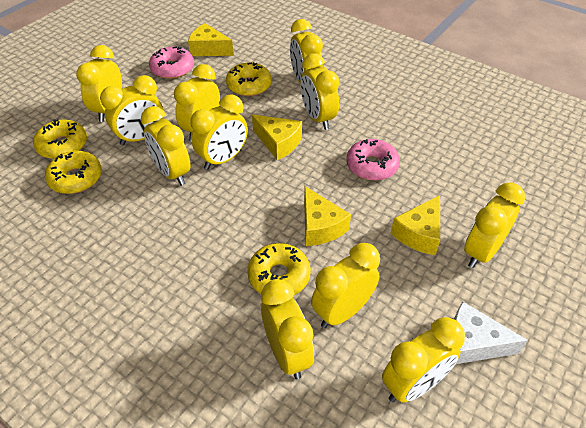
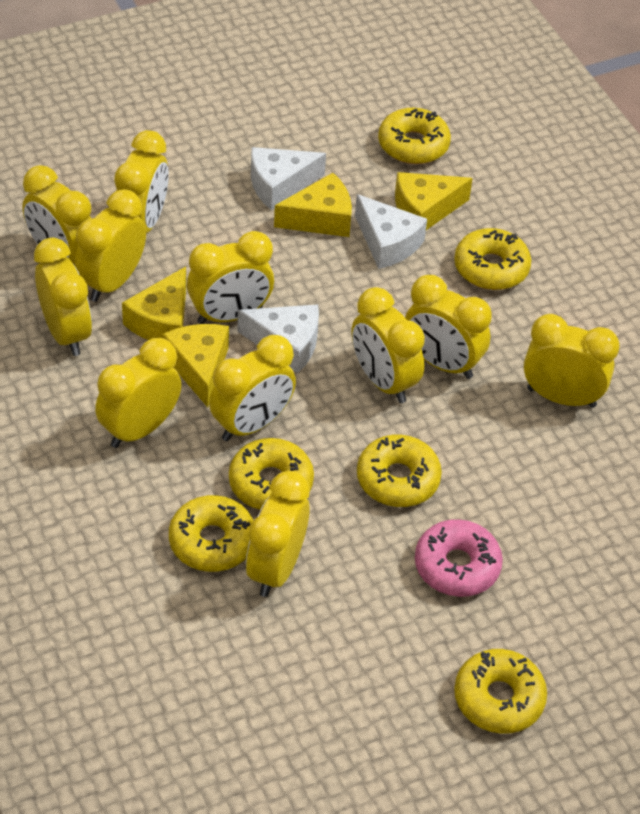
pink donut: 2 -> 1
white cheese: 1 -> 3
yellow donut: 4 -> 6

